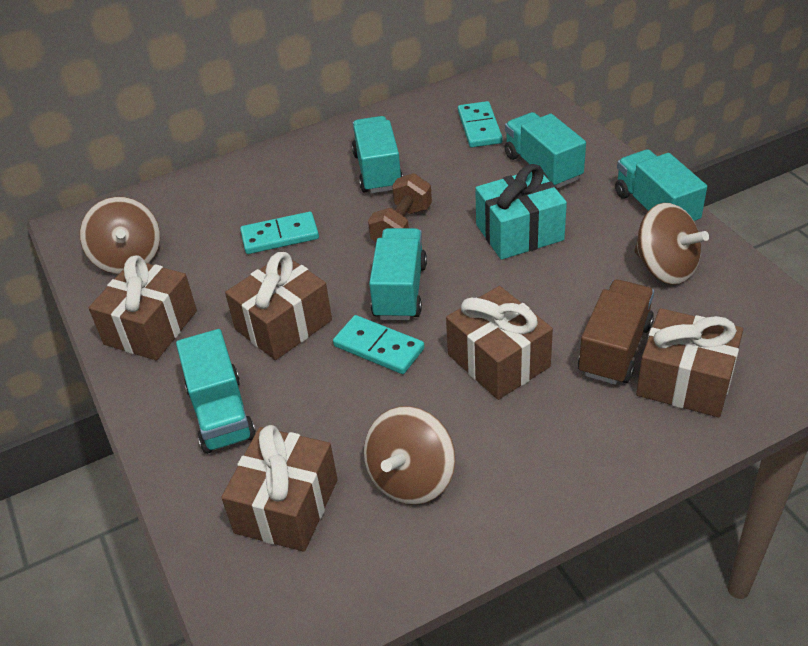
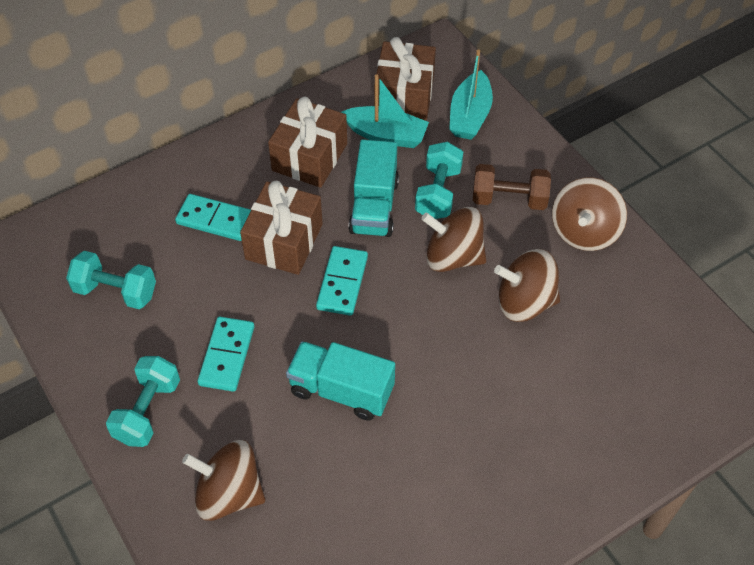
brown gift: 5 -> 3
brown spinning top: 3 -> 4
brown truck: 1 -> 0
turquoise boat: 0 -> 2
turquoise dumbbell: 0 -> 3
turquoise gift: 1 -> 0
turquoise truck: 5 -> 2

